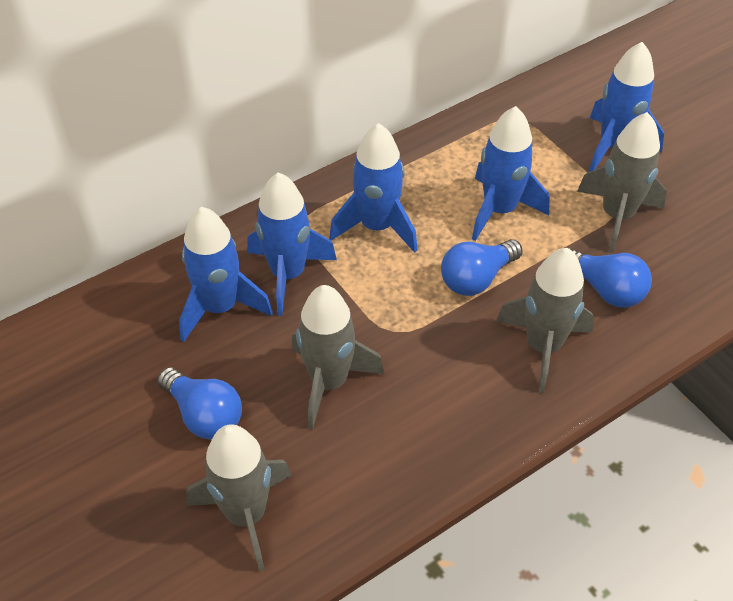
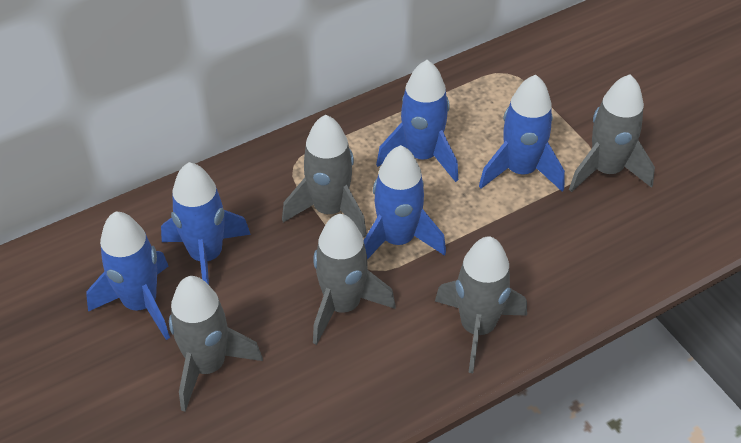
blue light bulb: 3 -> 0
grey rocket: 4 -> 5

